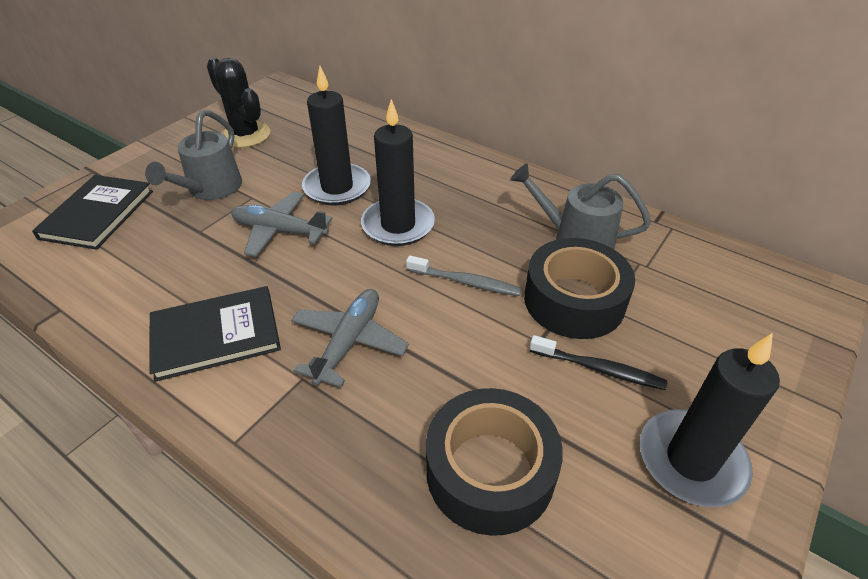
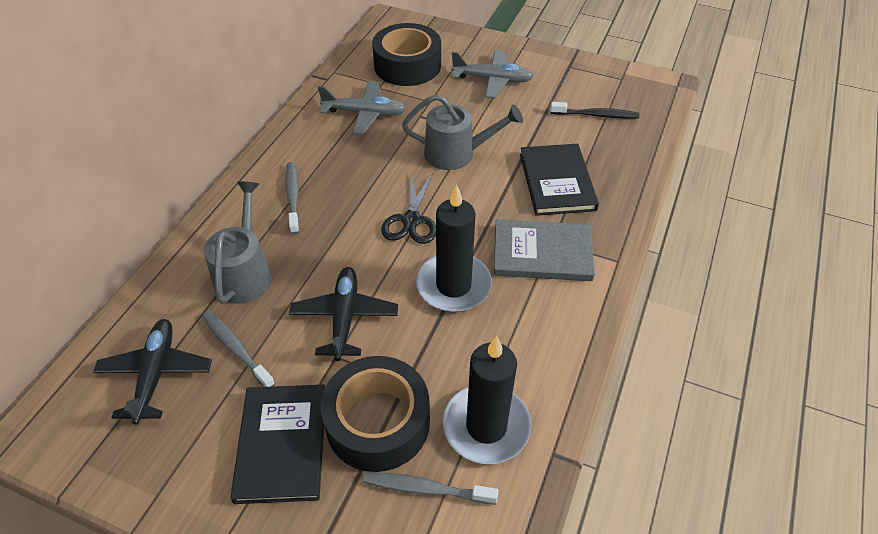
black cactus: 1 -> 0
black candle: 3 -> 2
black plane: 0 -> 2
black scissors: 0 -> 1
grey book: 0 -> 1
grey toothbrush: 1 -> 3

